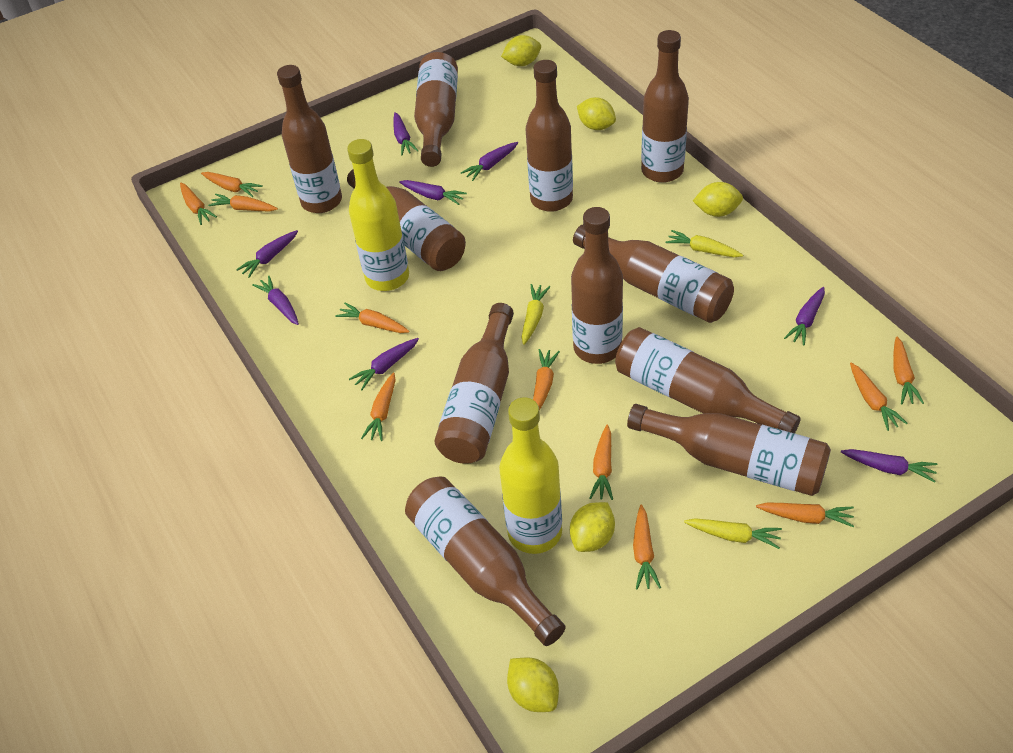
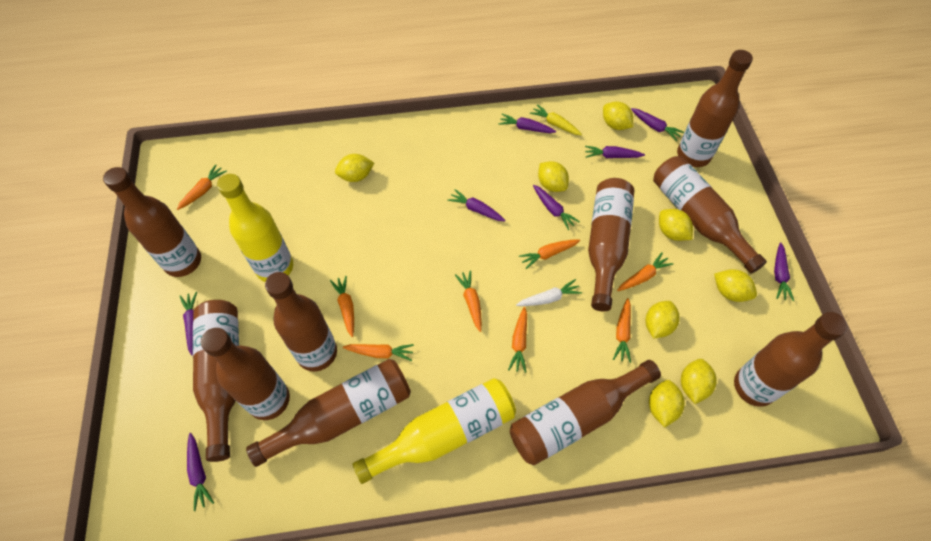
brown bottle: 11 -> 10
orange carrot: 11 -> 8
white carrot: 0 -> 1
yellow carrot: 3 -> 1
yellow lemon: 5 -> 8

